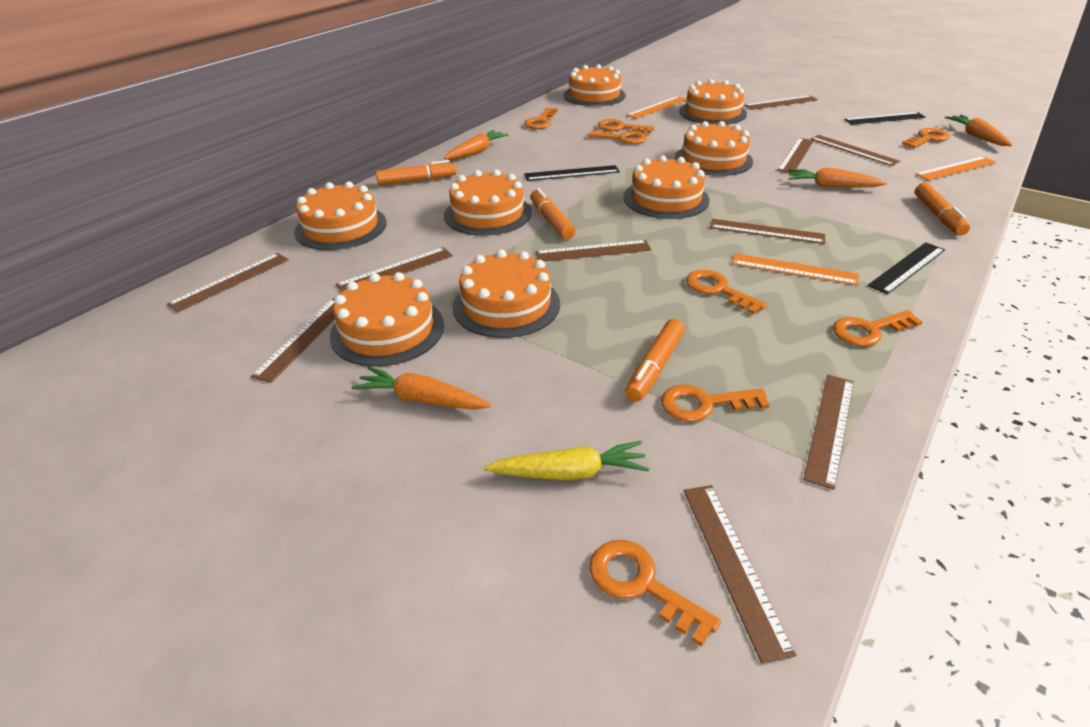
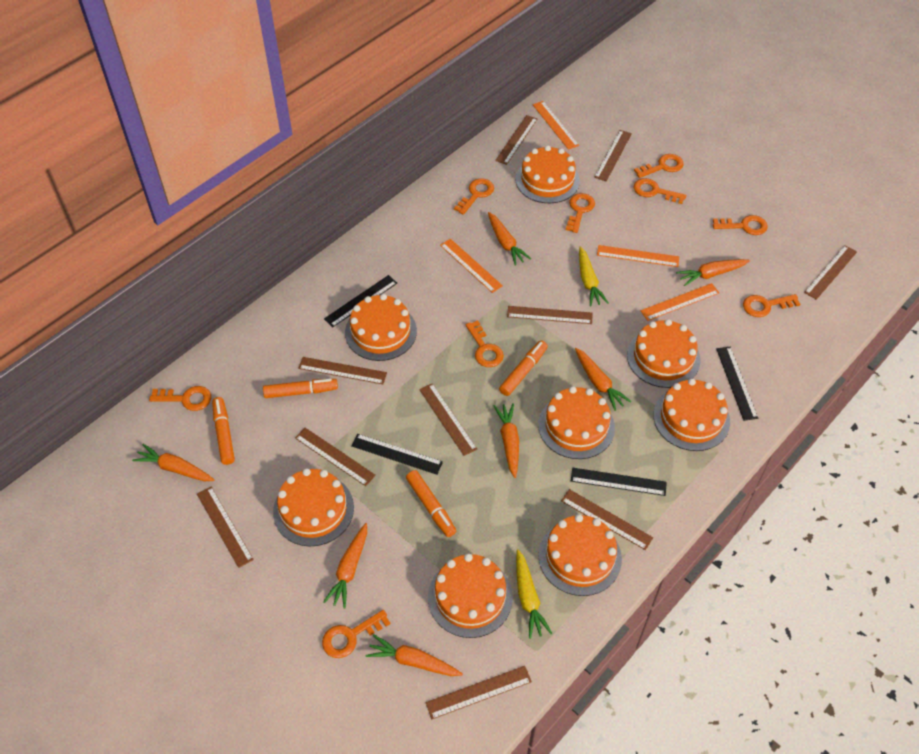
black ruler: 3 -> 4
orange carrot: 4 -> 7
orange key: 8 -> 9
orange ruler: 3 -> 4
yellow carrot: 1 -> 2

